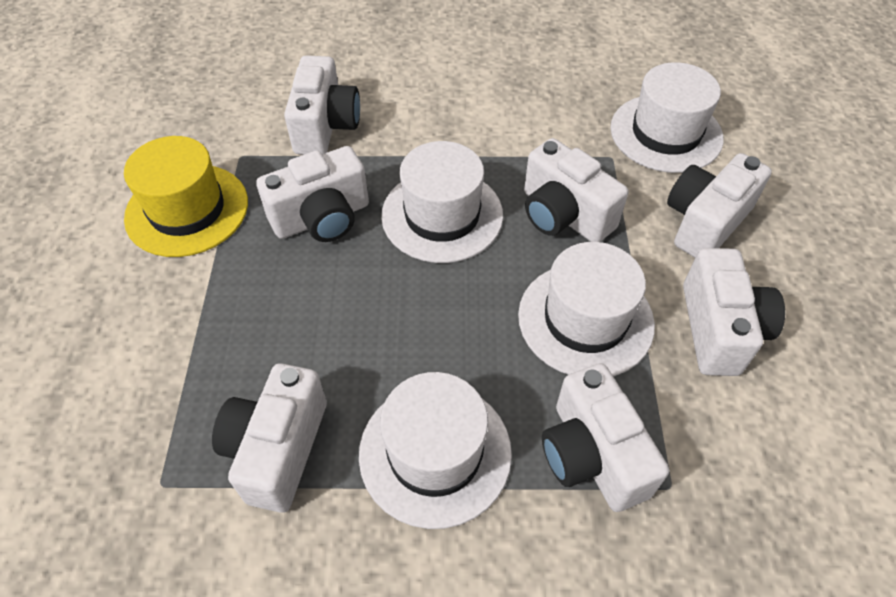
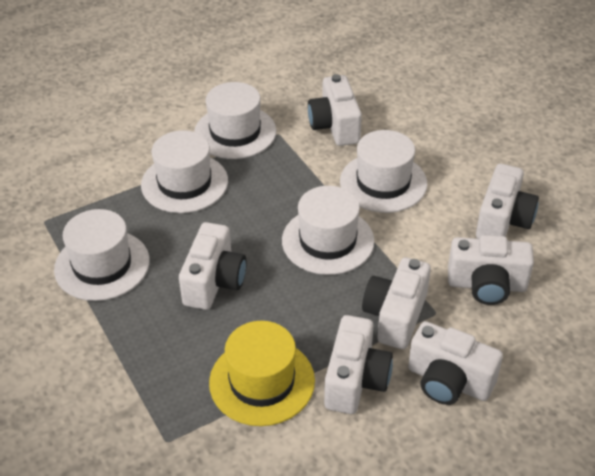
white hat: 4 -> 5

